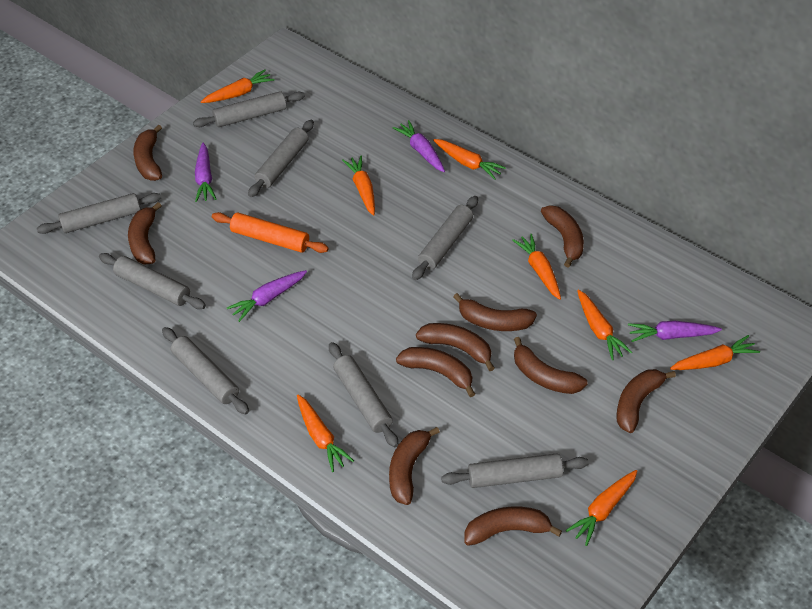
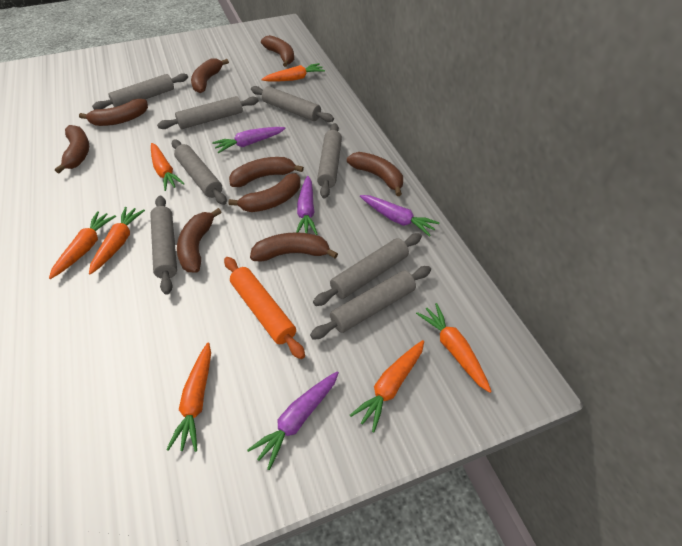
brown banana: 10 -> 9
orange carrot: 8 -> 7

